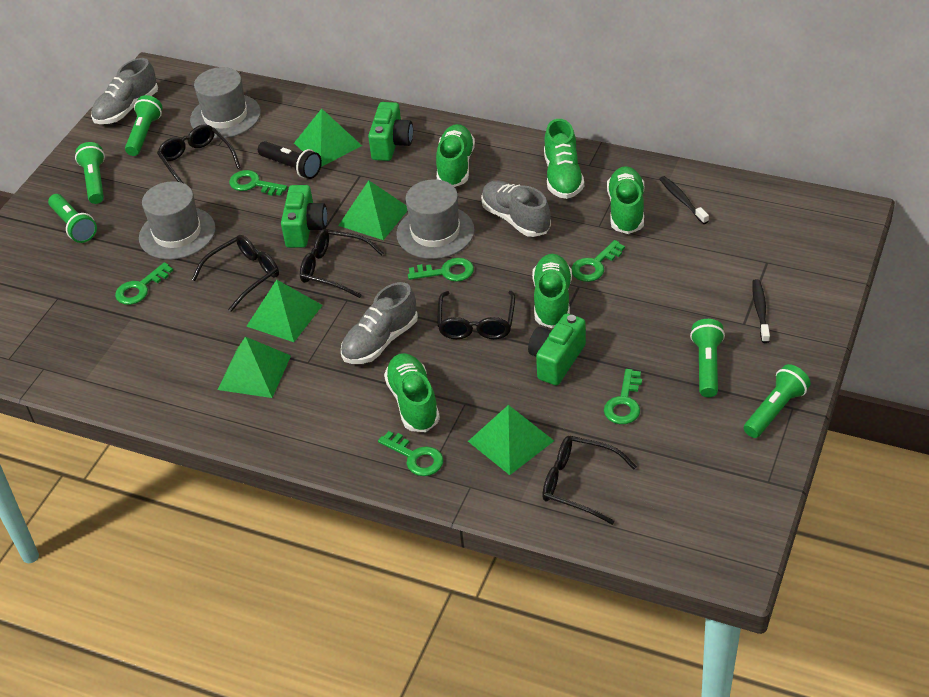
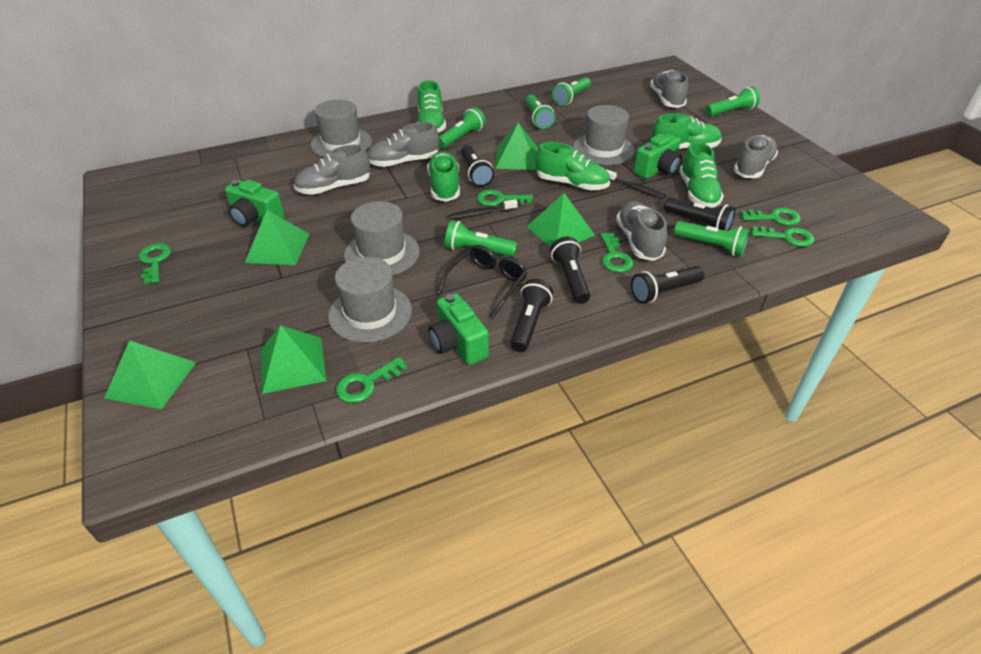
black flashlight: 1 -> 5
black glasses: 5 -> 1
green flashlight: 5 -> 6
grey hat: 3 -> 4
grey shoe: 3 -> 5

